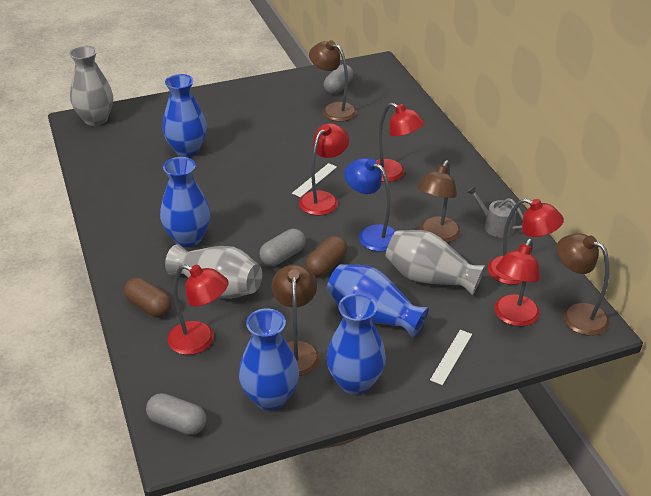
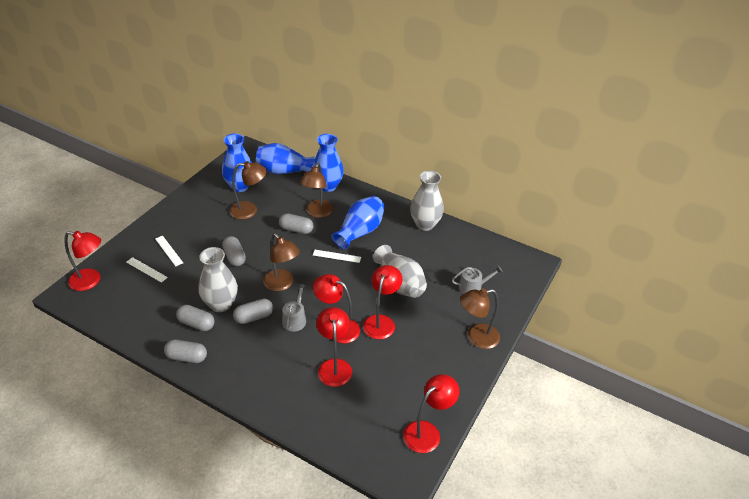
blue lamp: 1 -> 0
blue vase: 5 -> 4
brown capsule: 2 -> 0
grey capsule: 3 -> 5
grey watering can: 1 -> 2
white ruler: 2 -> 3

